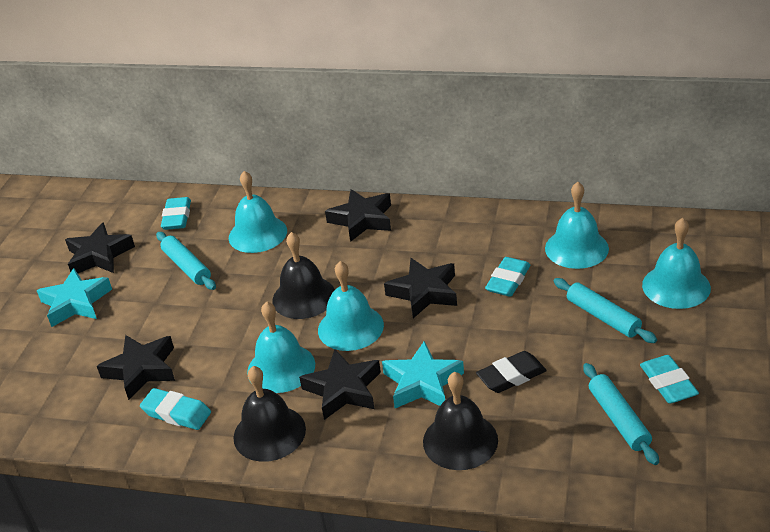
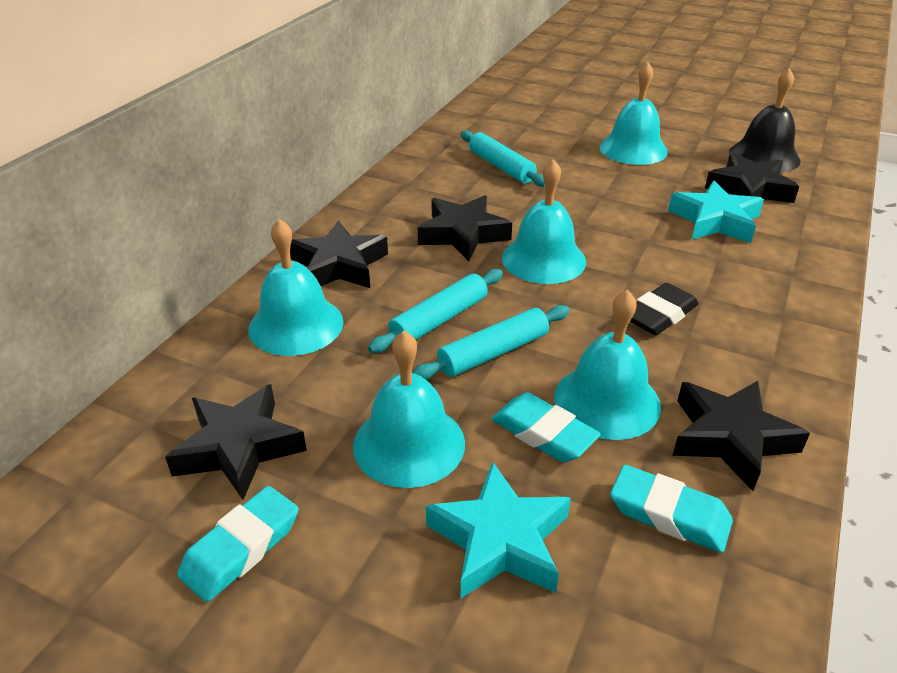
black bell: 3 -> 1
turquoise eraser: 4 -> 3

